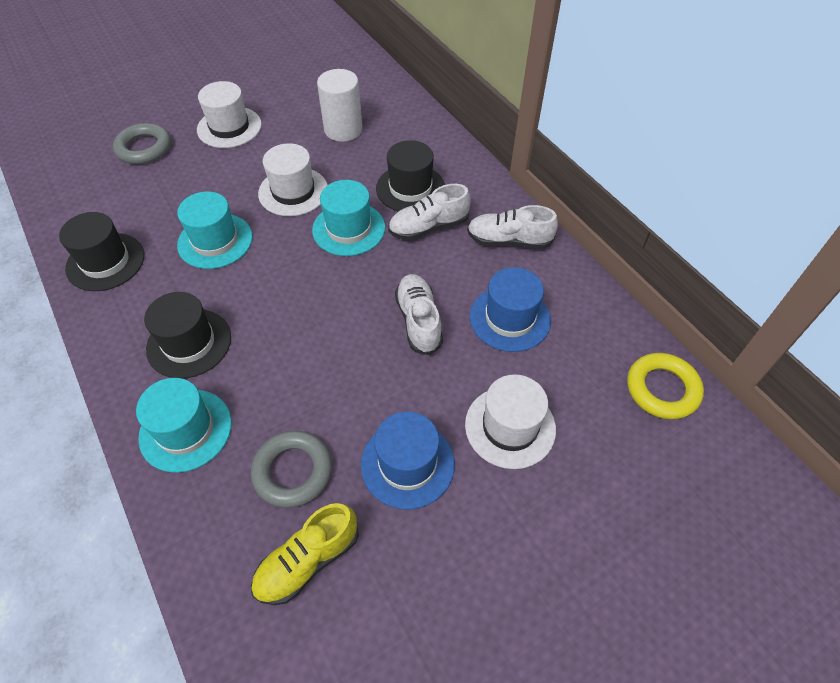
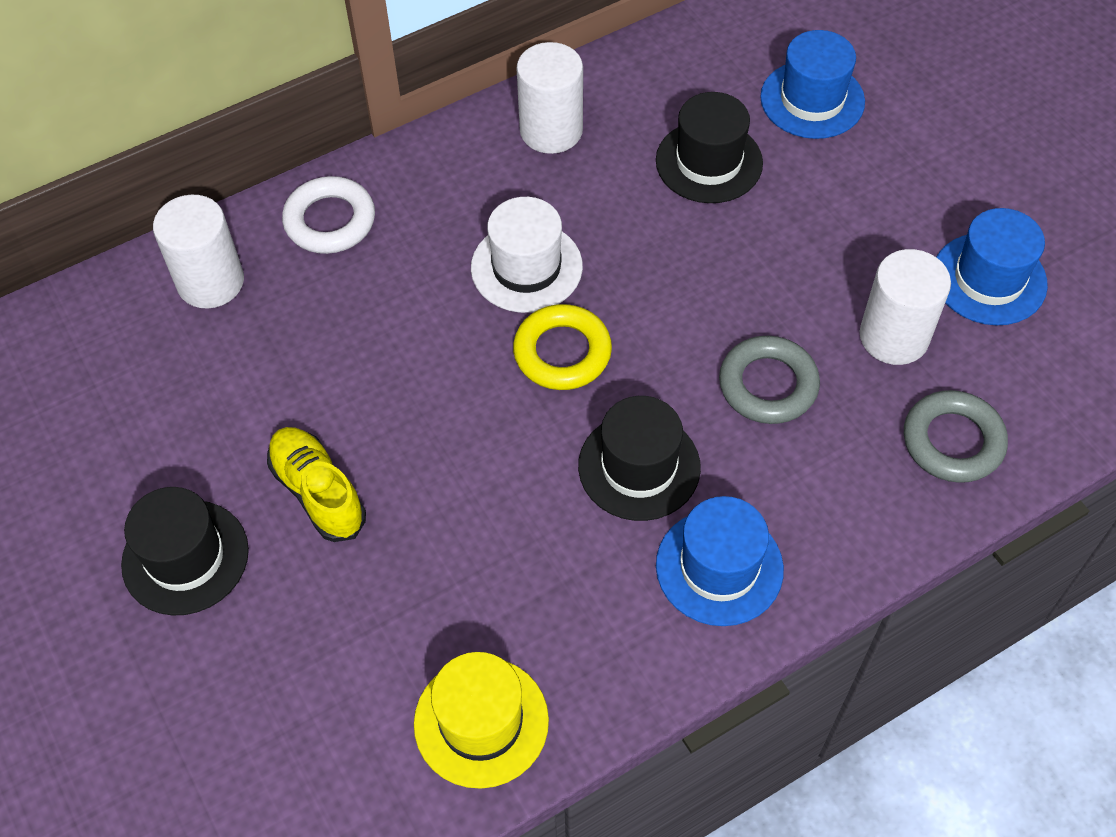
blue hat: 2 -> 3
turquoise hat: 3 -> 0
white cylinder: 1 -> 3
white hat: 3 -> 1
white ring: 0 -> 1
white shoe: 3 -> 0
yellow hat: 0 -> 1

